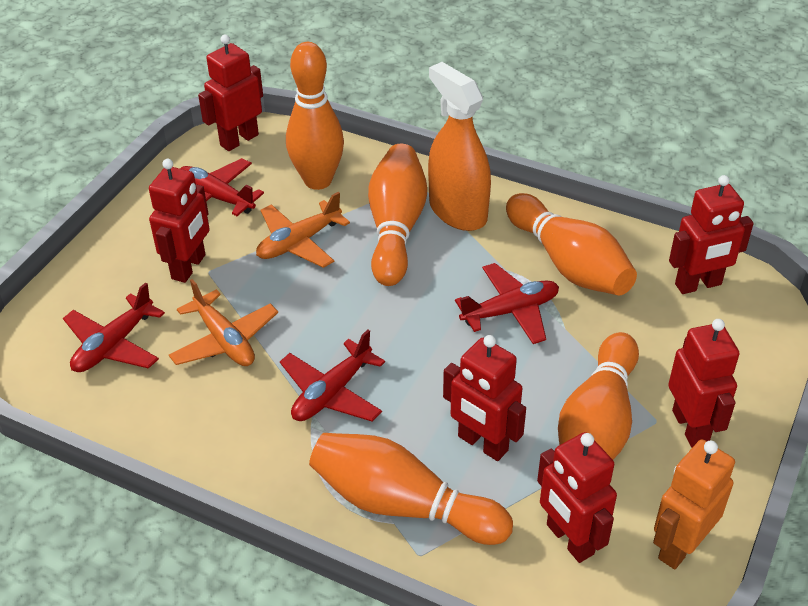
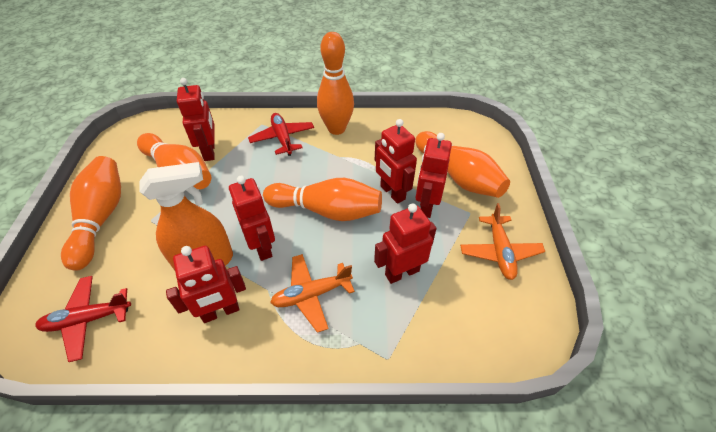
orange robot: 1 -> 0
red plane: 4 -> 2

